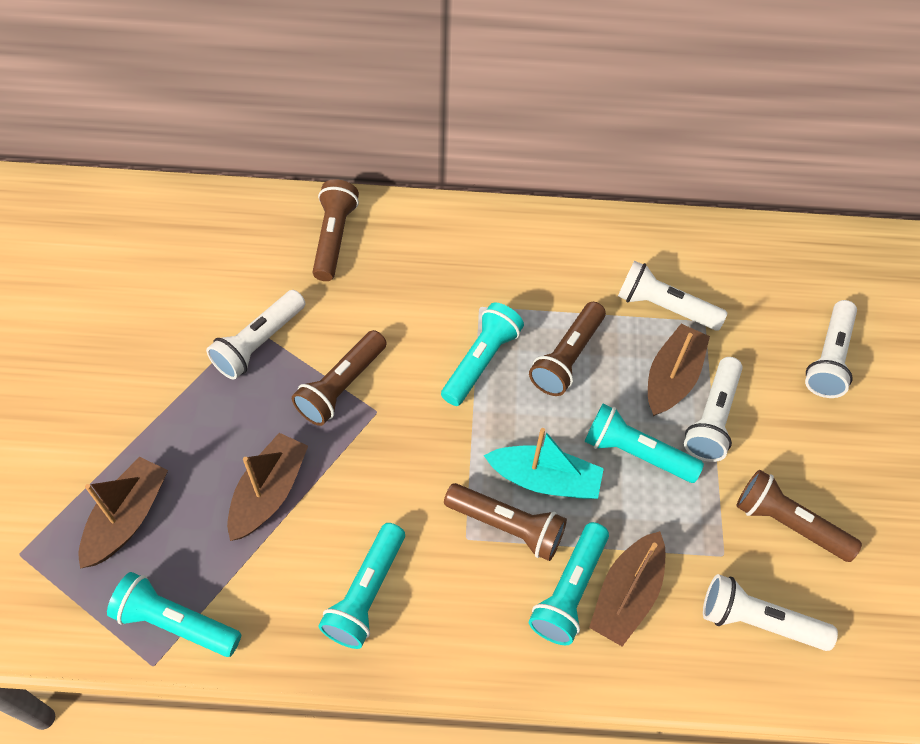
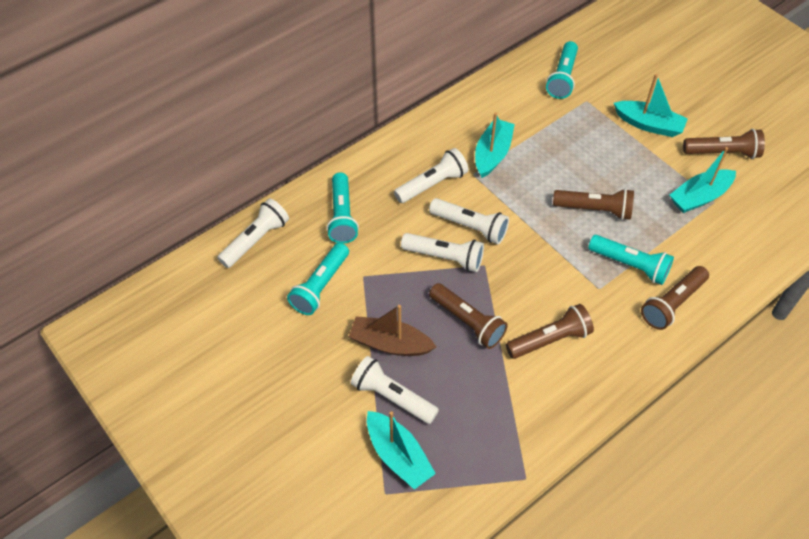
brown boat: 4 -> 1
turquoise boat: 1 -> 4
turquoise flashlight: 5 -> 4

